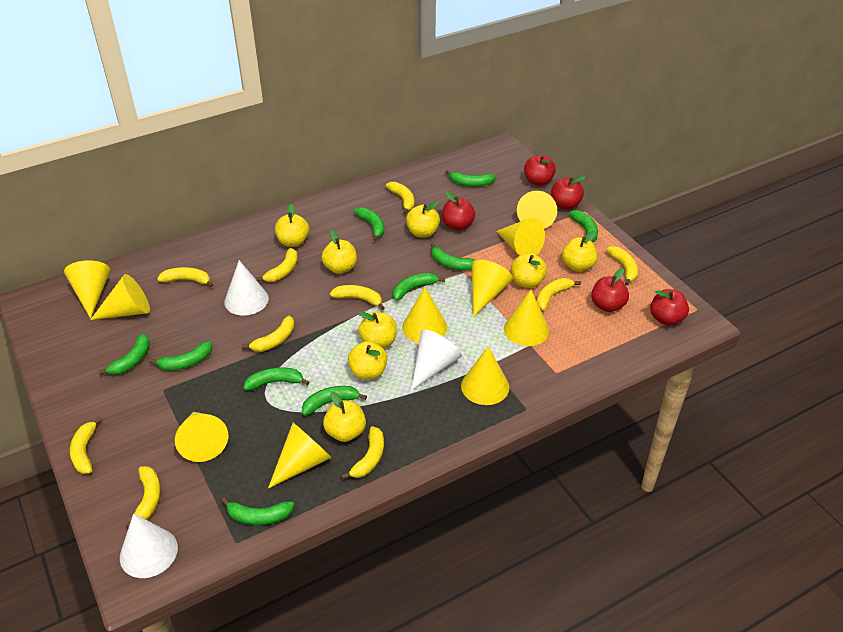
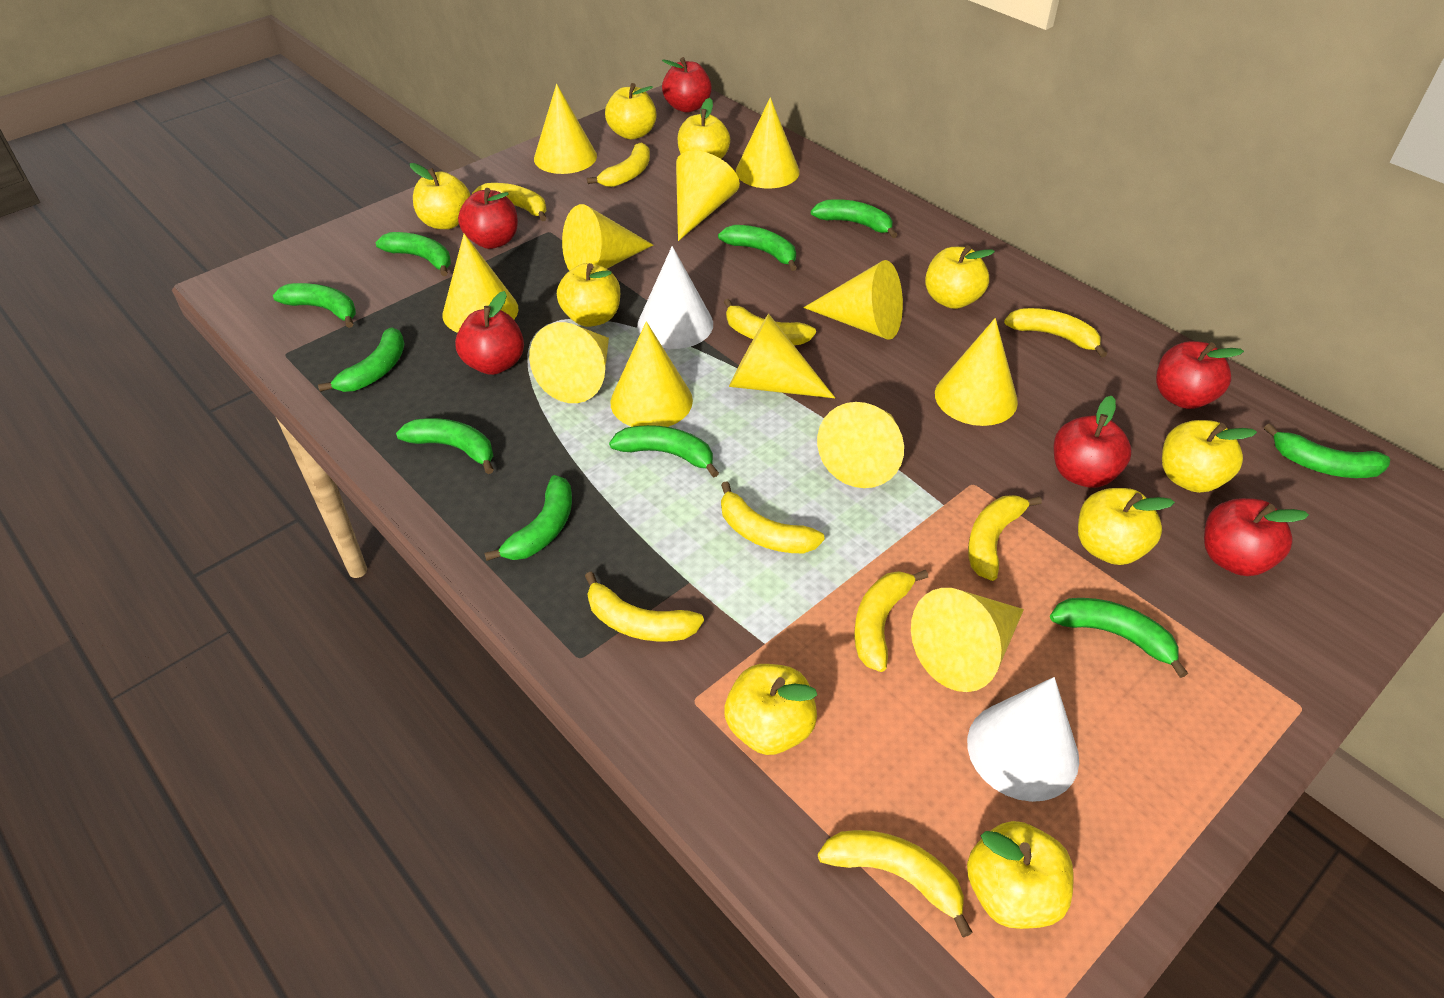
red apple: 5 -> 6
white cone: 3 -> 2
yellow apple: 8 -> 9
yellow banana: 10 -> 9
yellow cone: 10 -> 12

